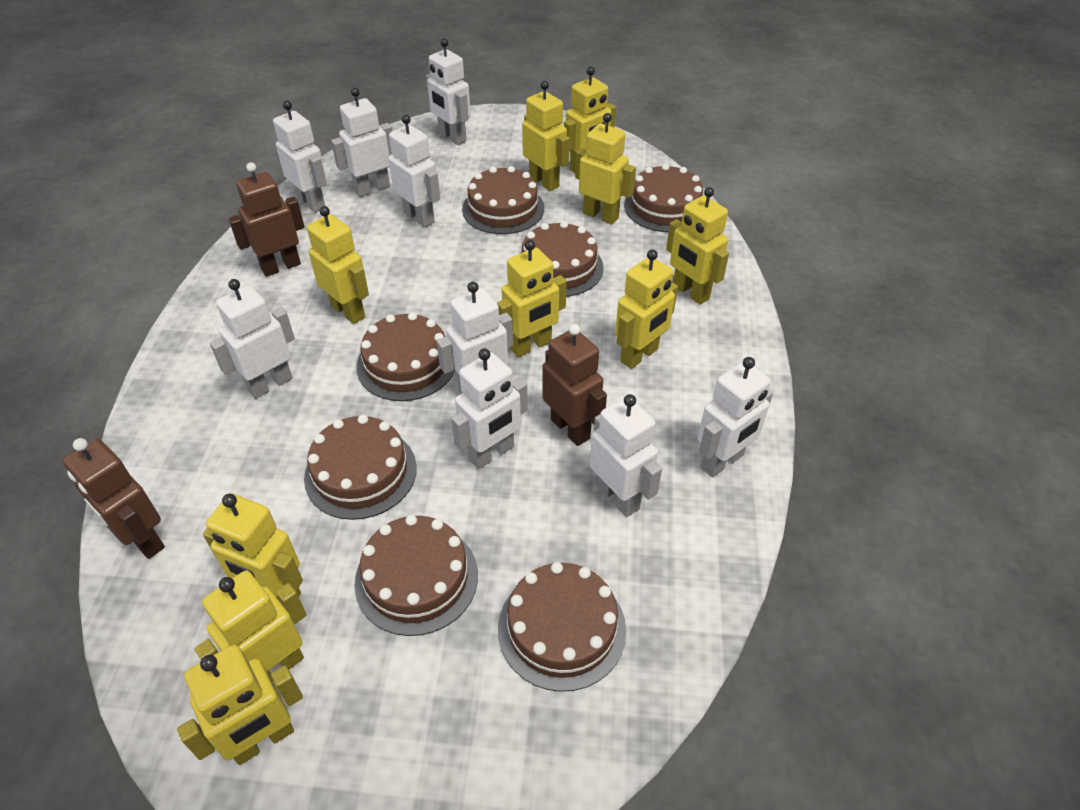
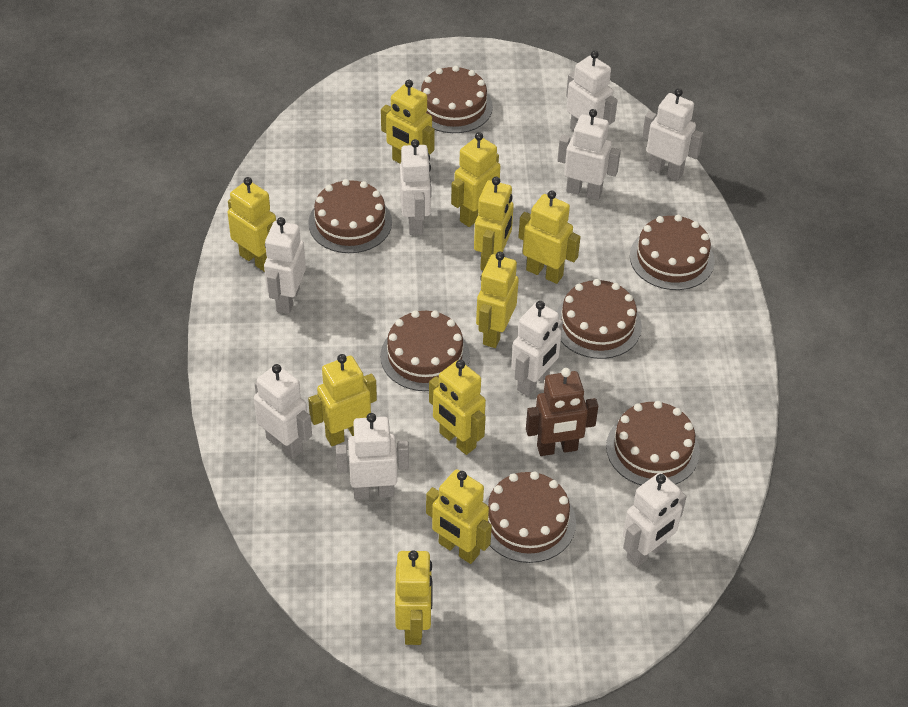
brown robot: 3 -> 1

